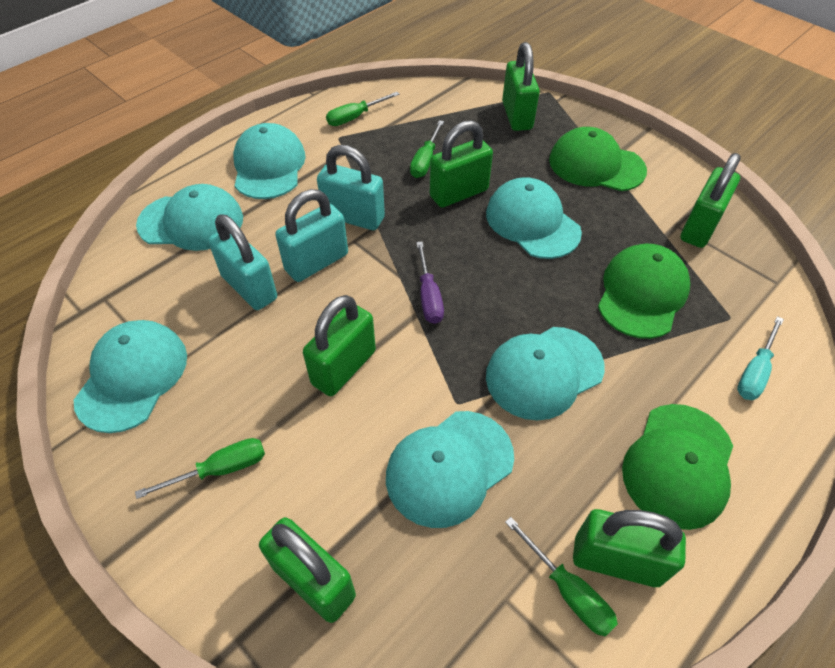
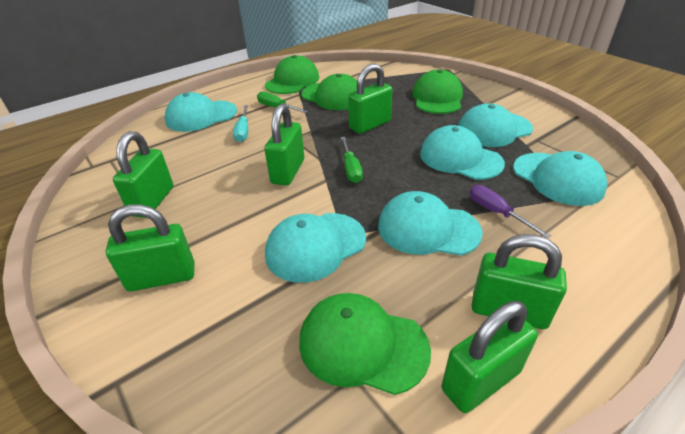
green cap: 3 -> 4
green screwdriver: 4 -> 2
turquoise padlock: 3 -> 0

